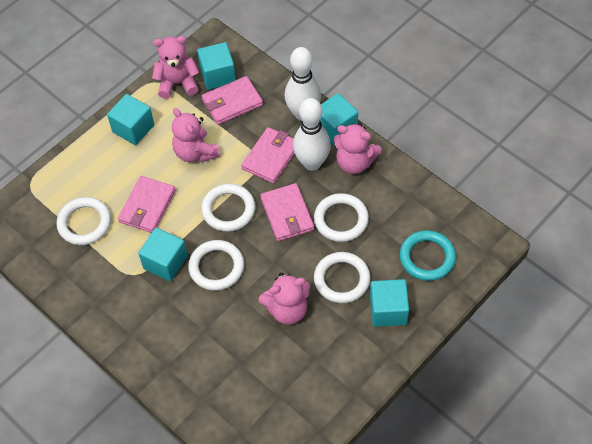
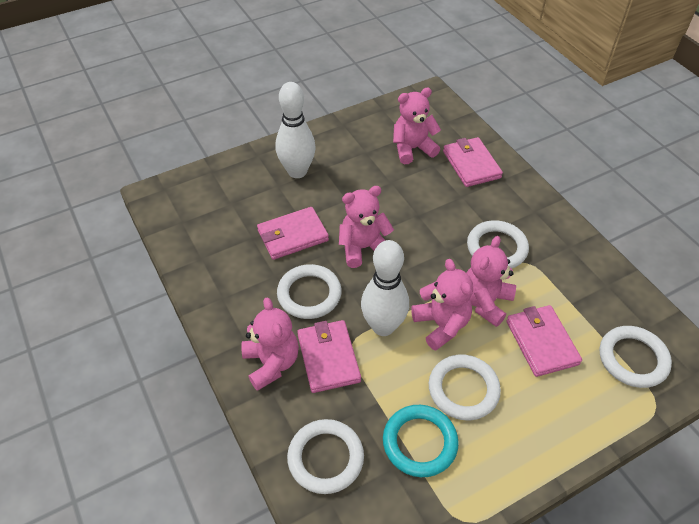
pink teddy bear: 4 -> 5
turquoise cube: 5 -> 0

